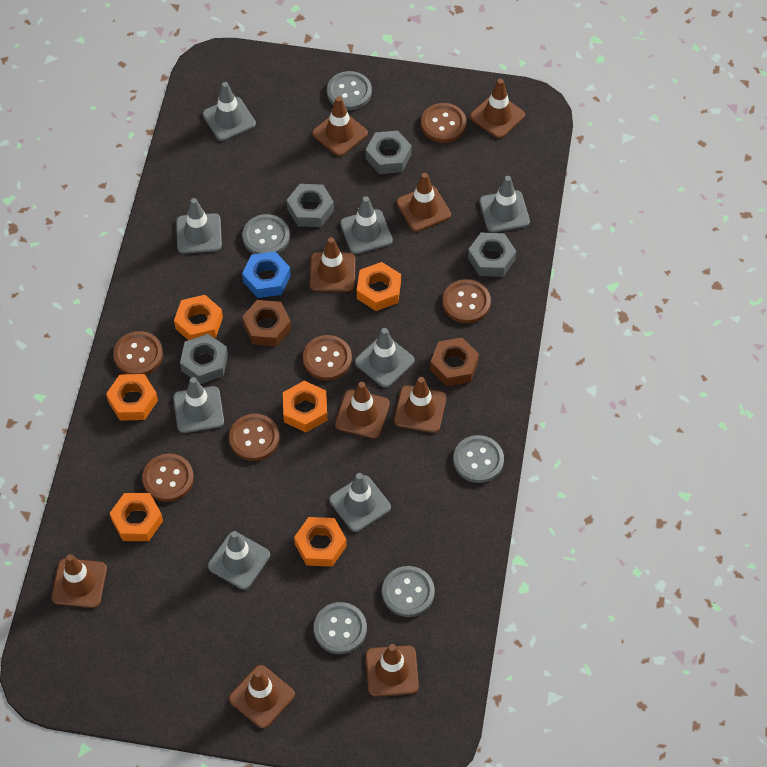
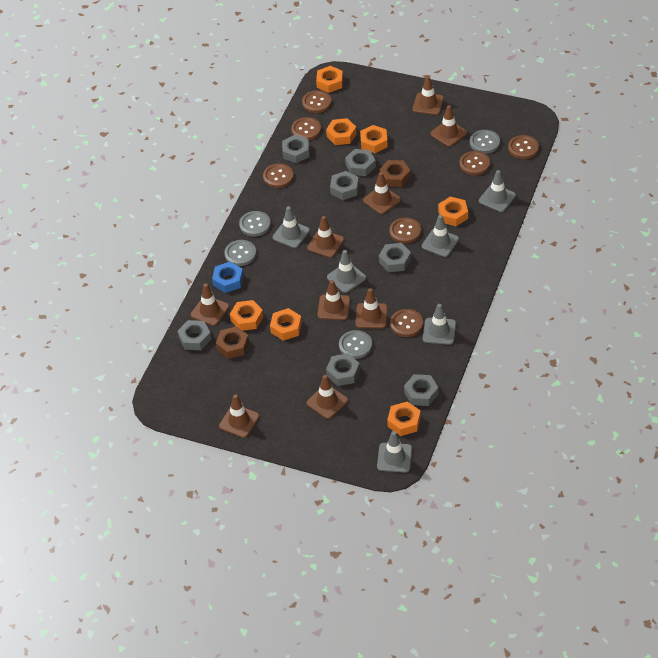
brown button: 6 -> 7
grey button: 5 -> 4
grey nut: 4 -> 7
grey traffic cone: 8 -> 6
orange nut: 6 -> 7

